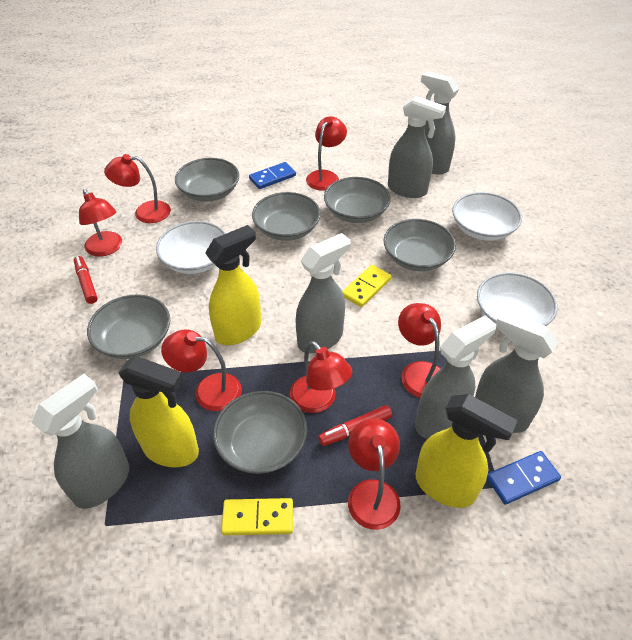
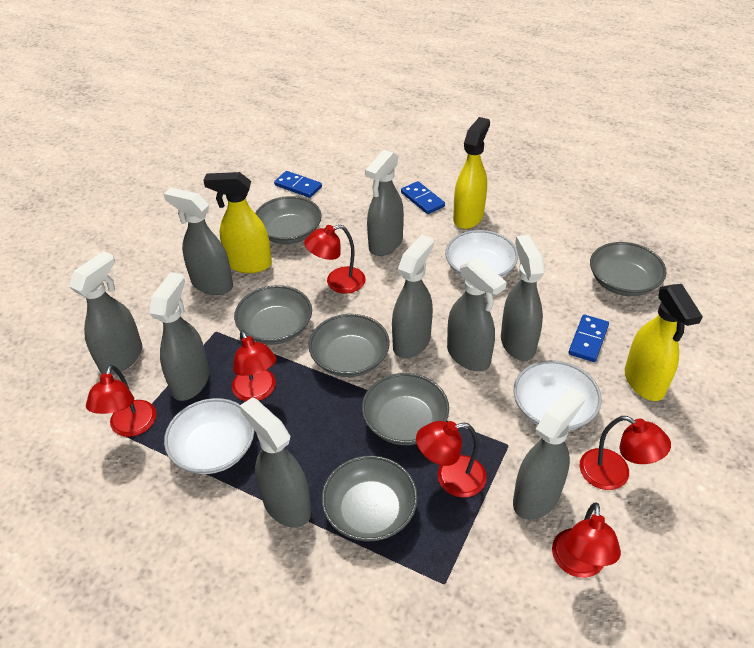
blue domino: 2 -> 3
grey spray bottle: 6 -> 9
red lamp: 7 -> 6
red marker: 2 -> 0
yellow domino: 2 -> 0

